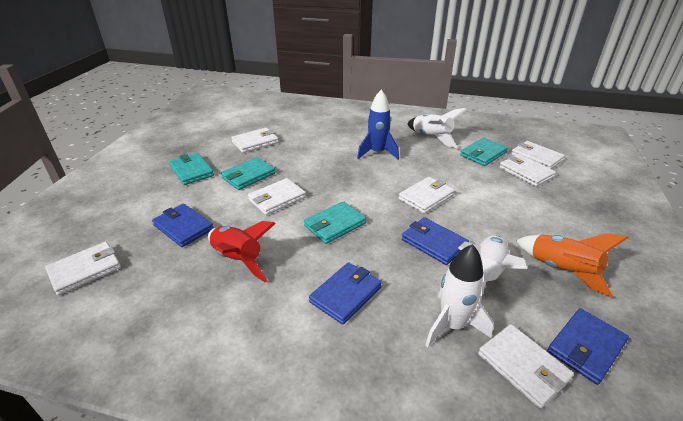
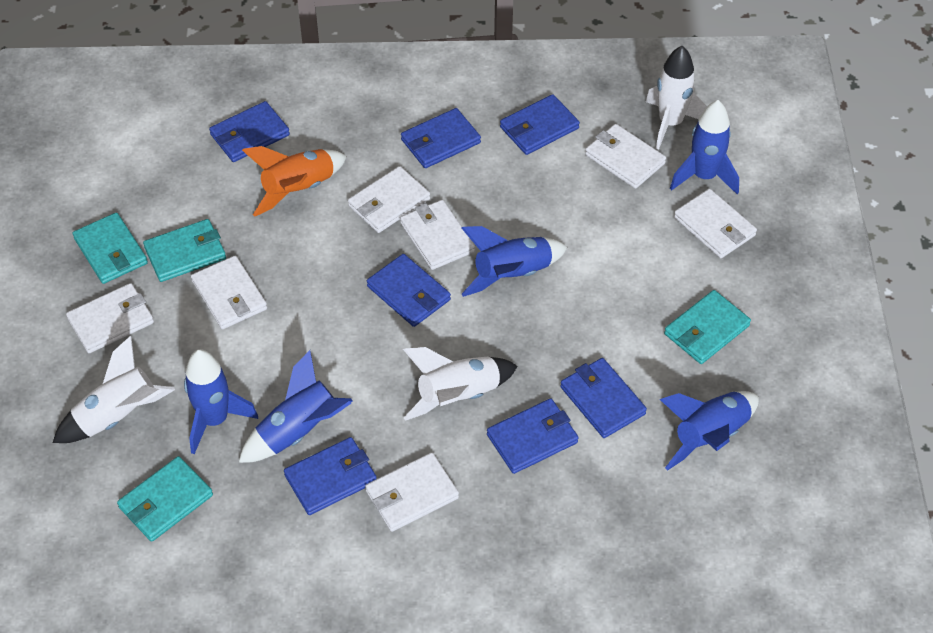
blue rocket: 1 -> 5
blue wallet: 4 -> 7
red rocket: 1 -> 0

